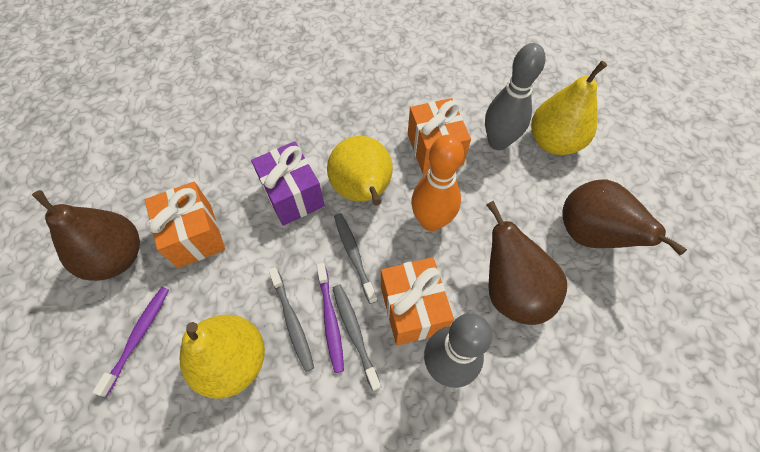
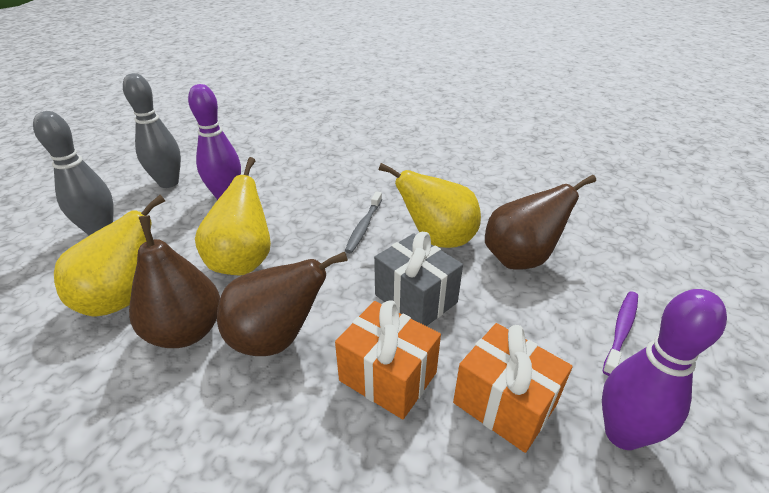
grey gift: 0 -> 1
grey toothbrush: 3 -> 1
orange bowling pin: 1 -> 0
orange gift: 3 -> 2
purple bowling pin: 0 -> 2
purple gift: 1 -> 0
purple toothbrush: 2 -> 1

